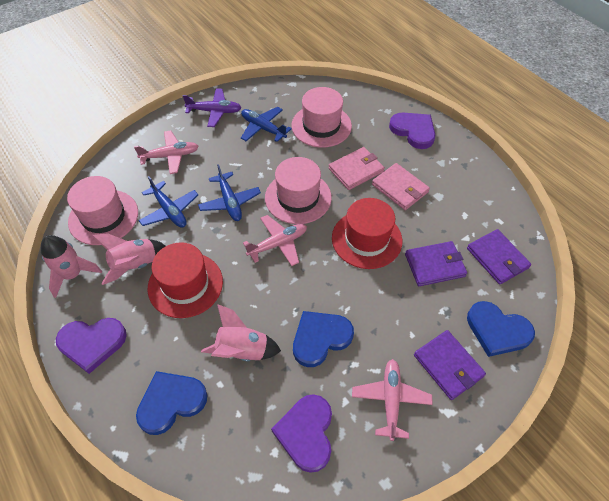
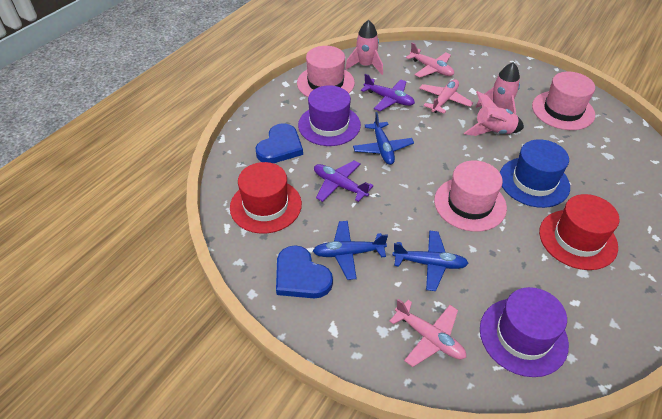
blue hat: 0 -> 1
blue heart: 3 -> 2
pink wallet: 2 -> 0
purple hat: 0 -> 2
purple heart: 3 -> 0
purple plane: 1 -> 2
purple wallet: 3 -> 0

